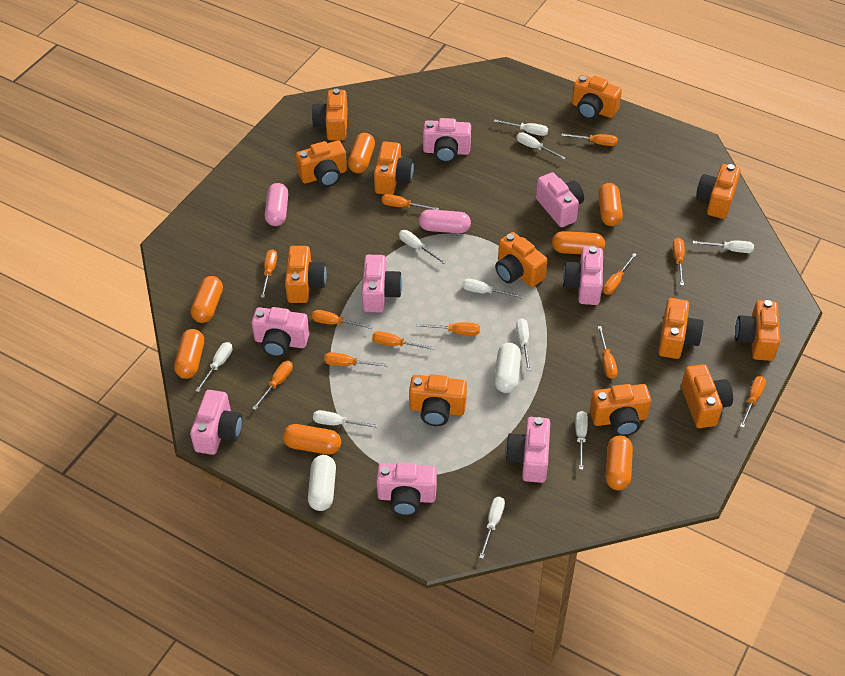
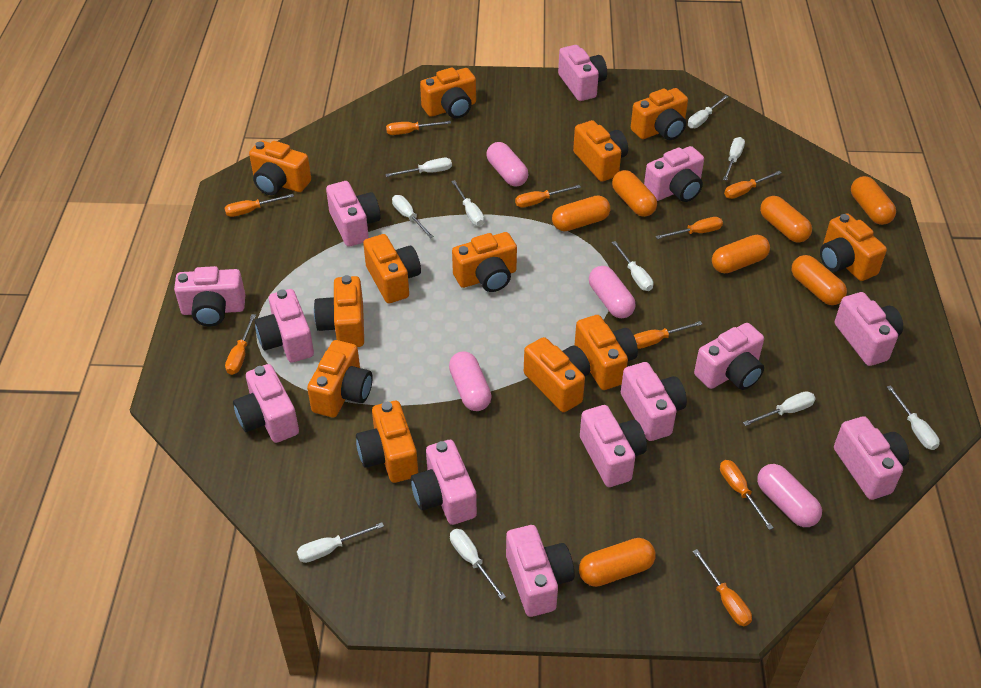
orange screwdriver: 12 -> 9
pink camera: 8 -> 13
pink capsule: 2 -> 4
white capsule: 2 -> 0

